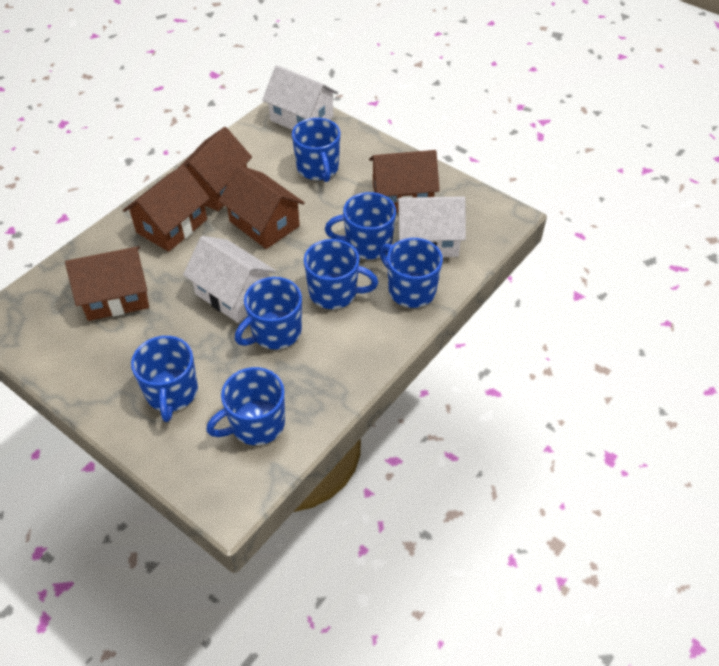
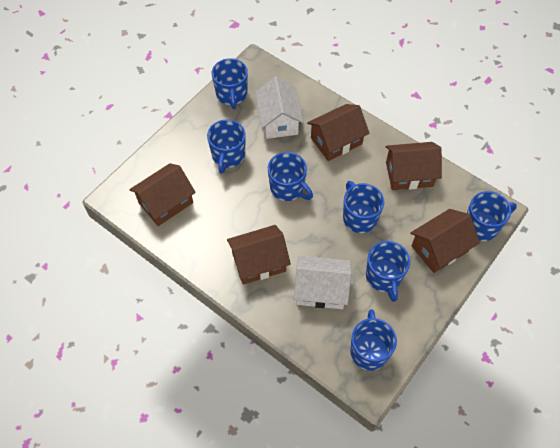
white house: 3 -> 2

